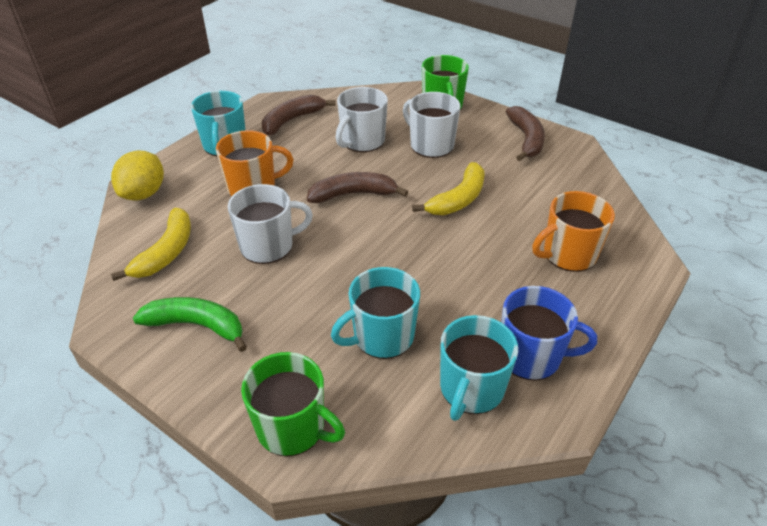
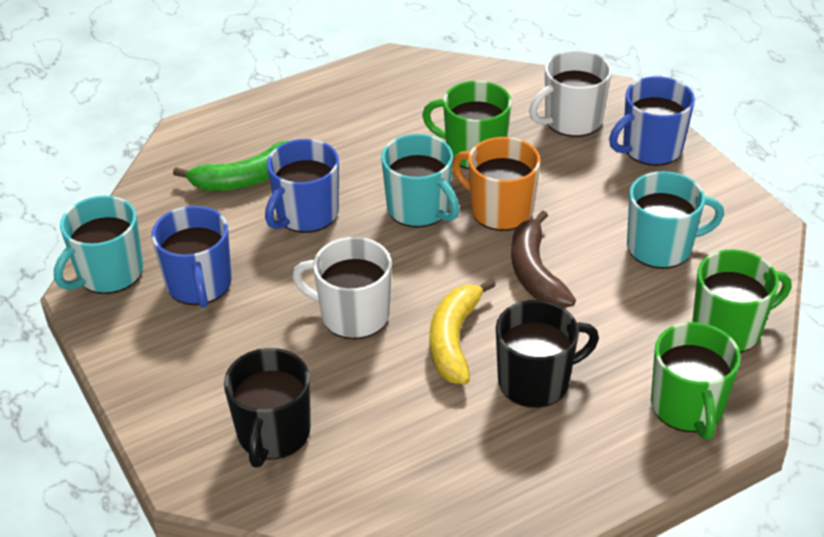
black mug: 0 -> 2
blue mug: 1 -> 3
brown banana: 3 -> 1
green mug: 2 -> 3
orange mug: 2 -> 1
white mug: 3 -> 2
yellow banana: 2 -> 1
yellow lemon: 1 -> 0

